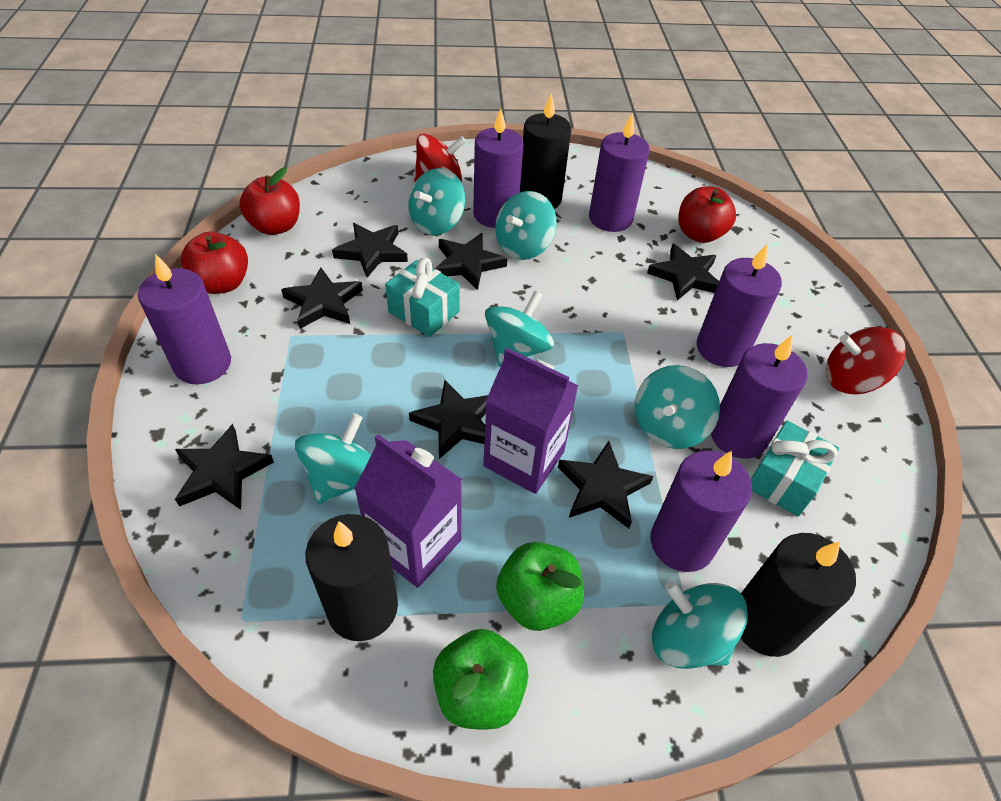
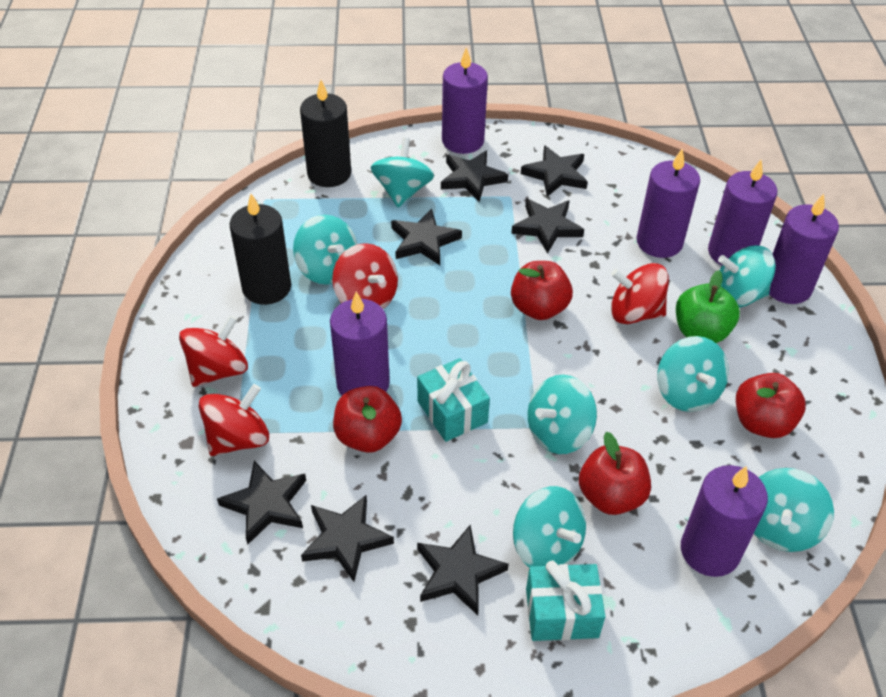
black candle: 3 -> 2
green apple: 2 -> 1
purple carton: 2 -> 0
red apple: 3 -> 4
red spinning top: 2 -> 4
turquoise spinning top: 6 -> 7

